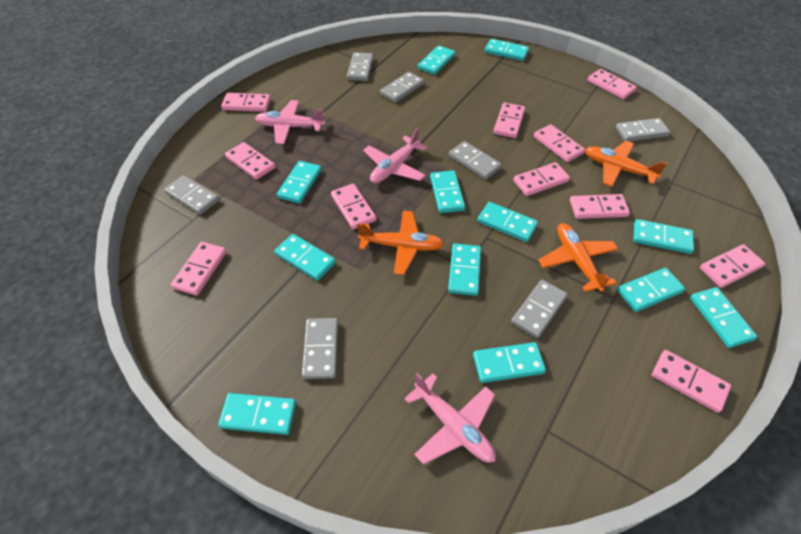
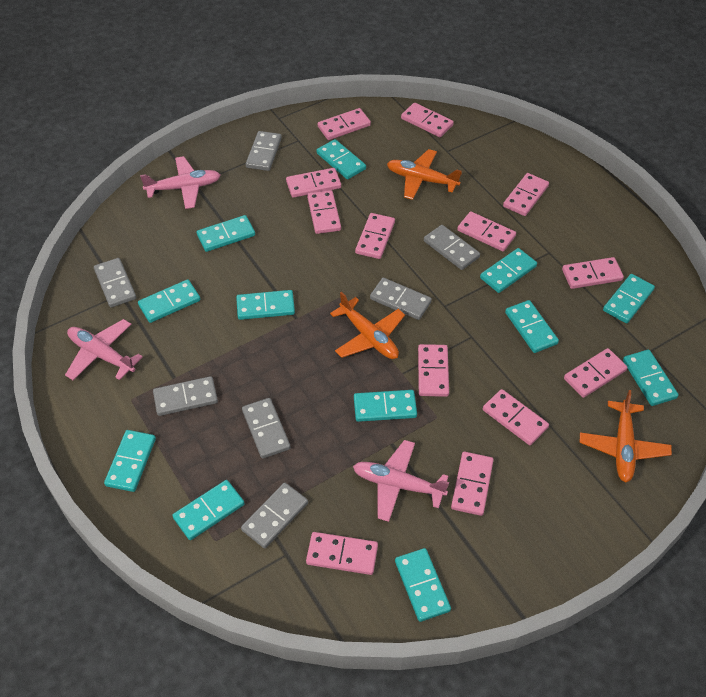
pink domino: 11 -> 13

